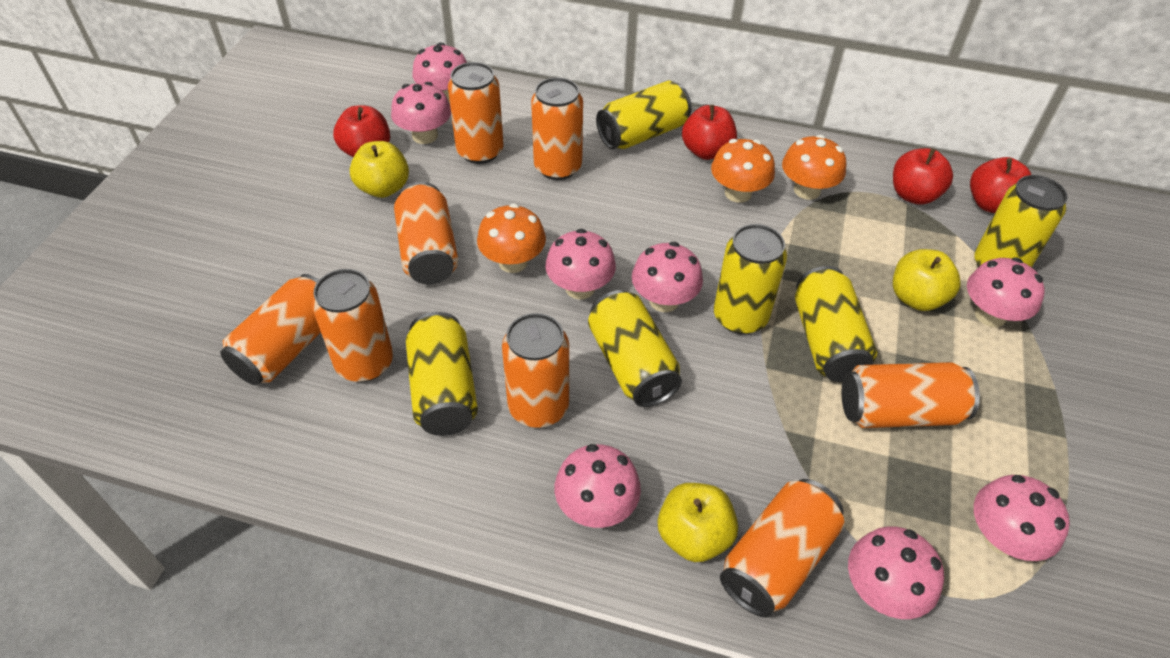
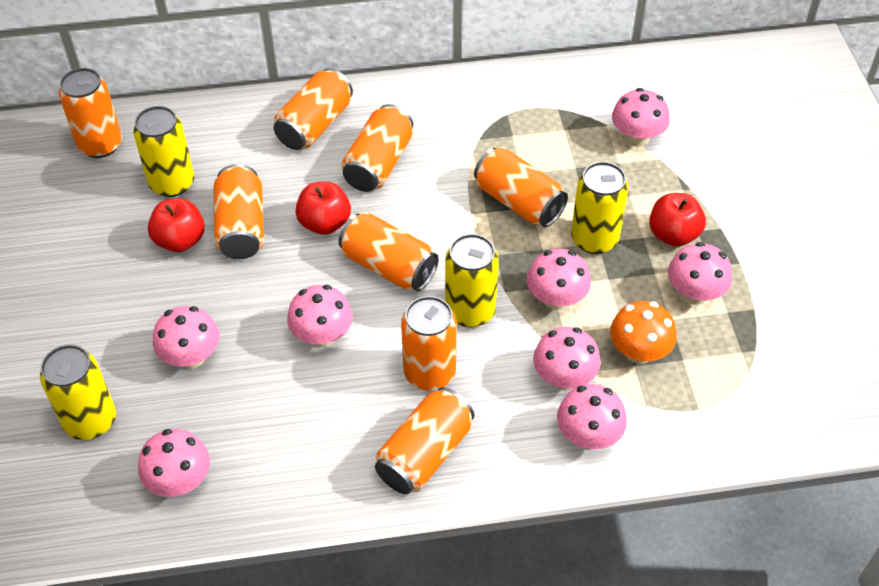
orange mushroom: 3 -> 1
red apple: 4 -> 3
yellow apple: 3 -> 0
yellow can: 6 -> 4

